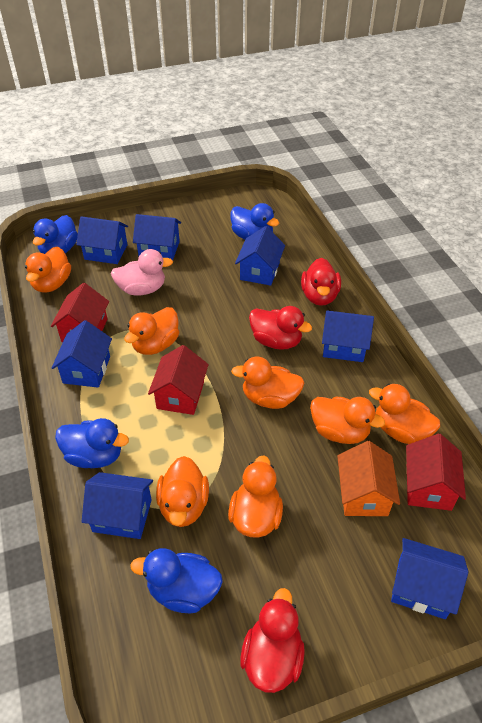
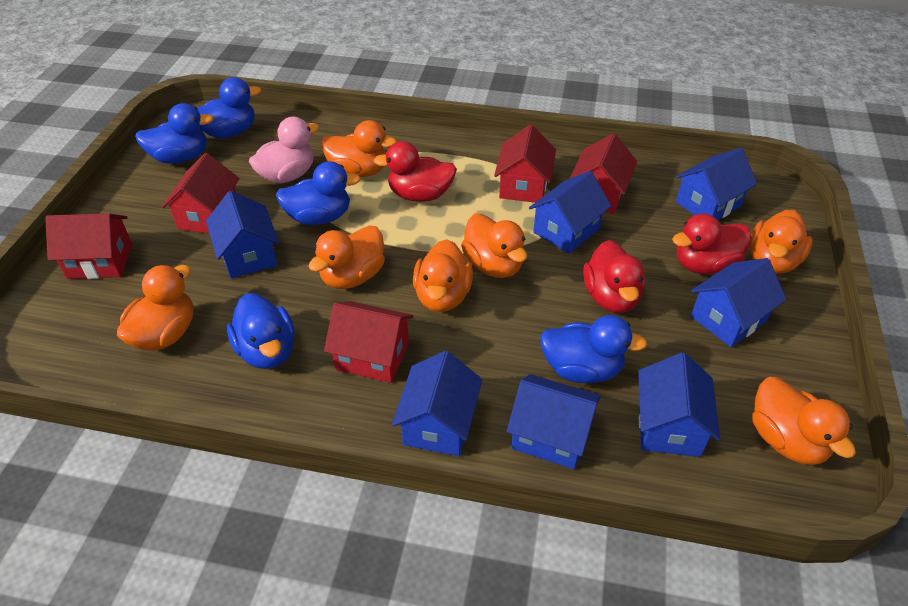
blue duck: 4 -> 5
orange house: 1 -> 0
red house: 3 -> 5

